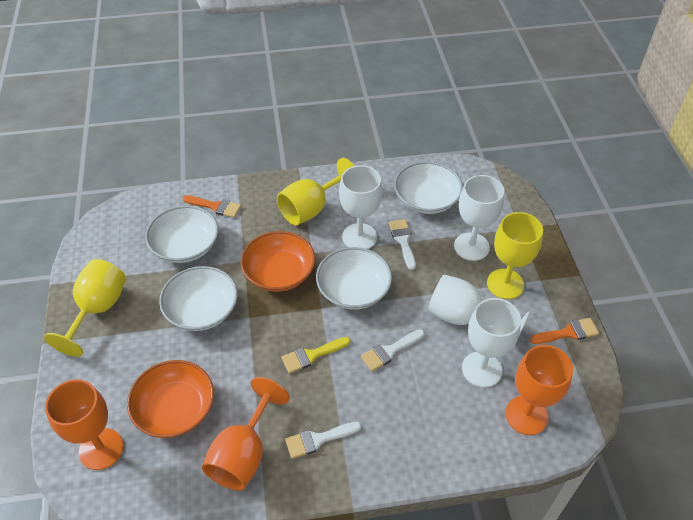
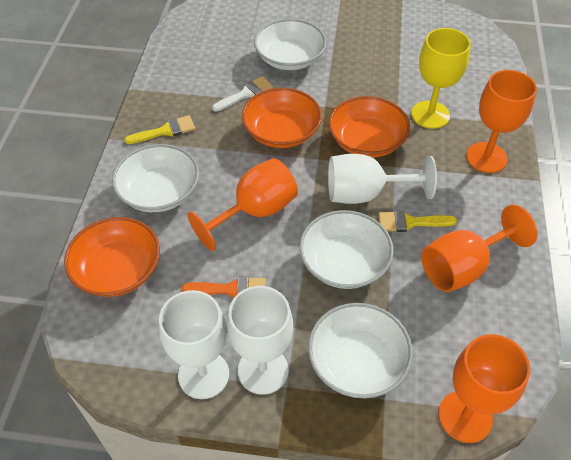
orange bowl: 2 -> 3
orange brush: 2 -> 1
orange goblet: 3 -> 4
white brush: 3 -> 1
white goblet: 4 -> 3
yellow brush: 1 -> 2
yellow goblet: 3 -> 1

